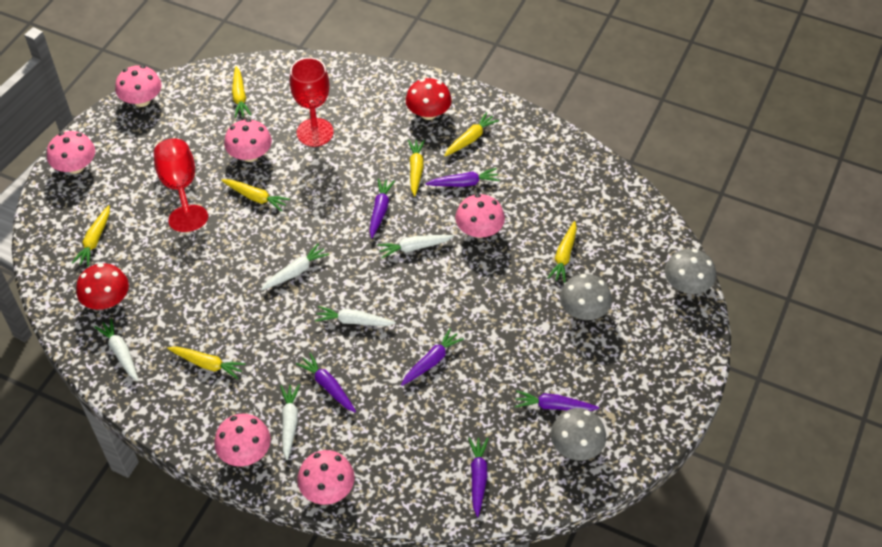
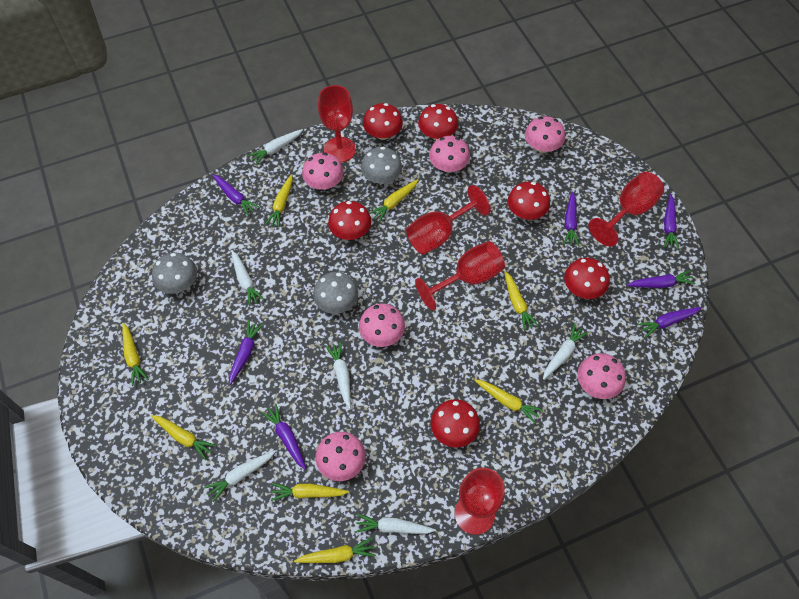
purple carrot: 6 -> 7
red goblet: 2 -> 5
red mushroom: 2 -> 6
white carrot: 5 -> 6
yellow carrot: 7 -> 8

